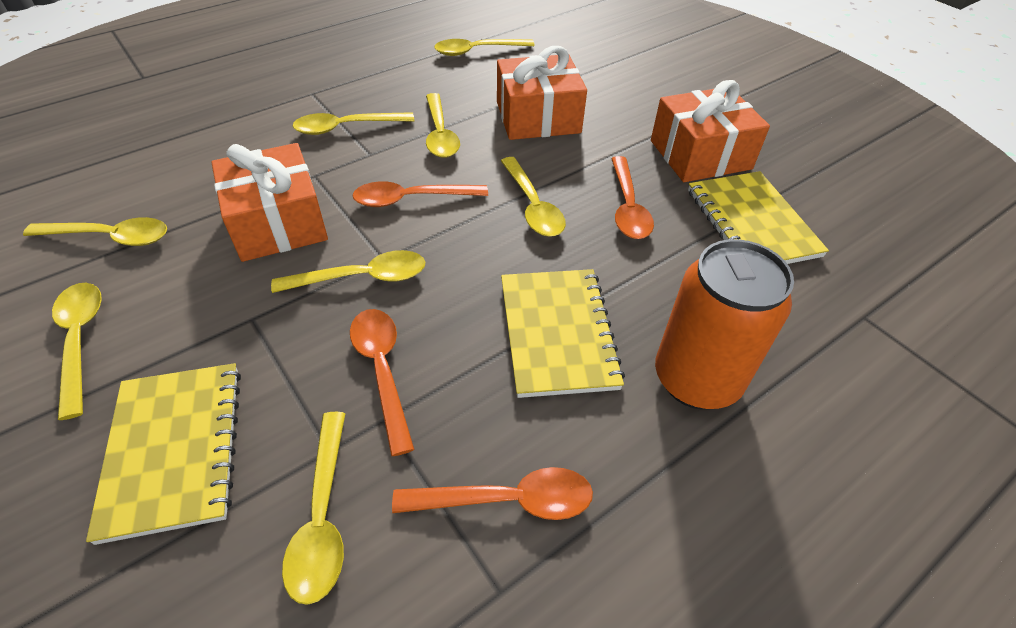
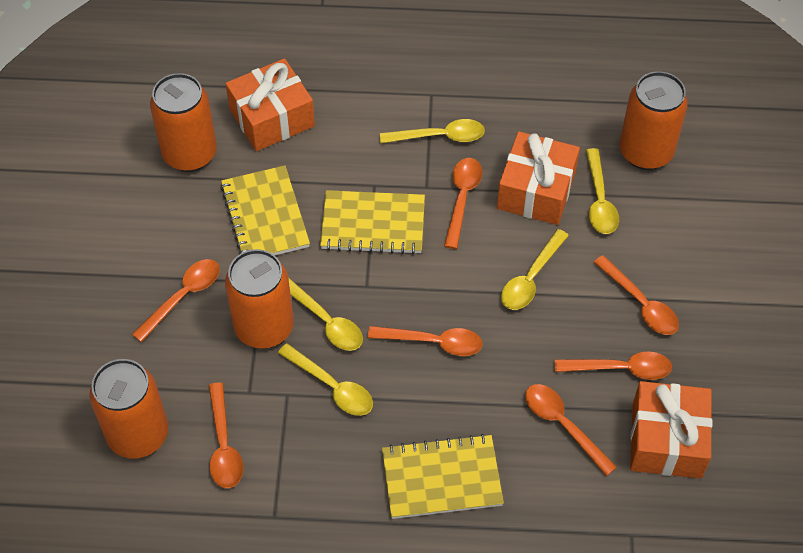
orange can: 1 -> 4
orange spoon: 4 -> 7
yellow spoon: 8 -> 5

